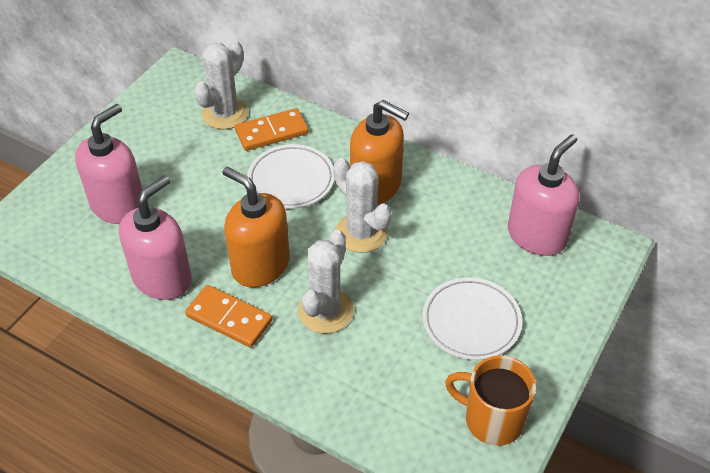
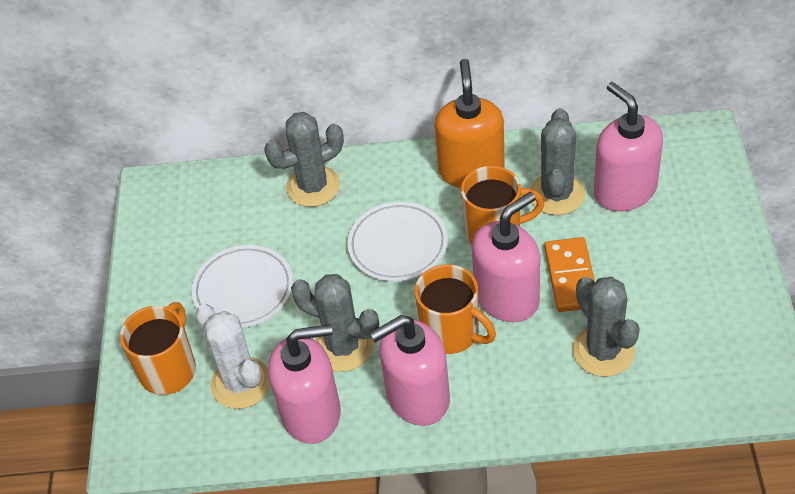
grey cactus: 0 -> 4
orange domino: 2 -> 1
orange mug: 1 -> 3
orange soap dispenser: 2 -> 1
pink soap dispenser: 3 -> 4
white cactus: 3 -> 1

